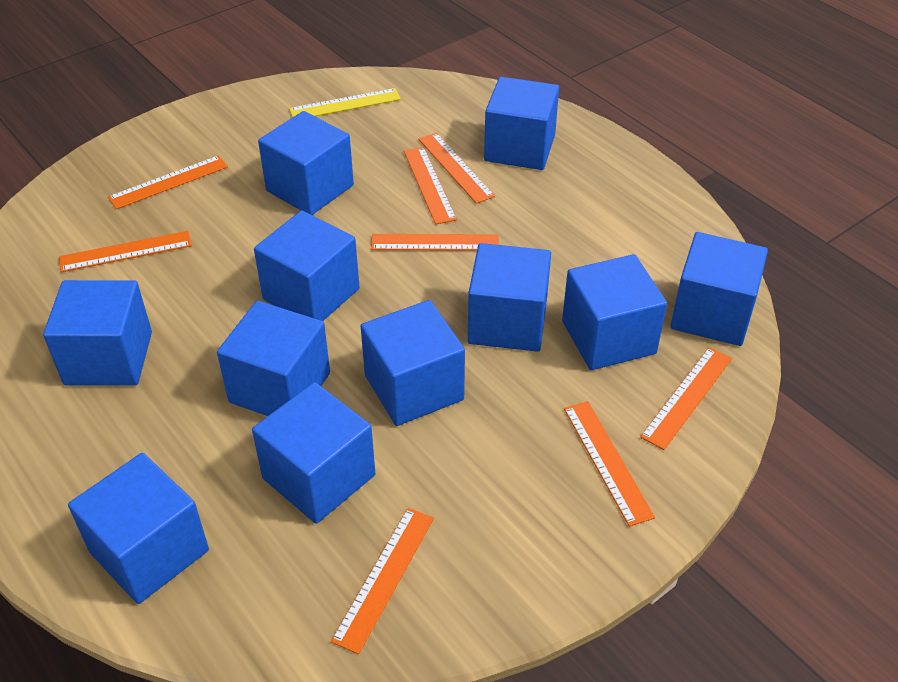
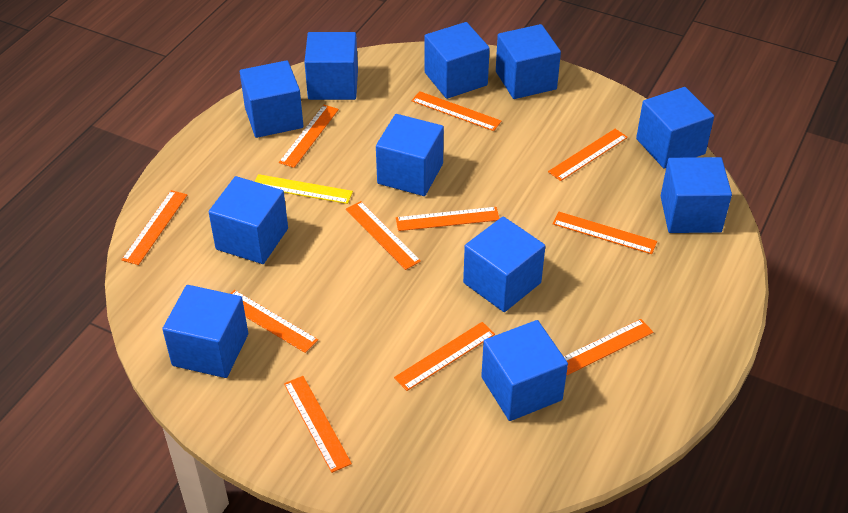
orange ruler: 8 -> 11

